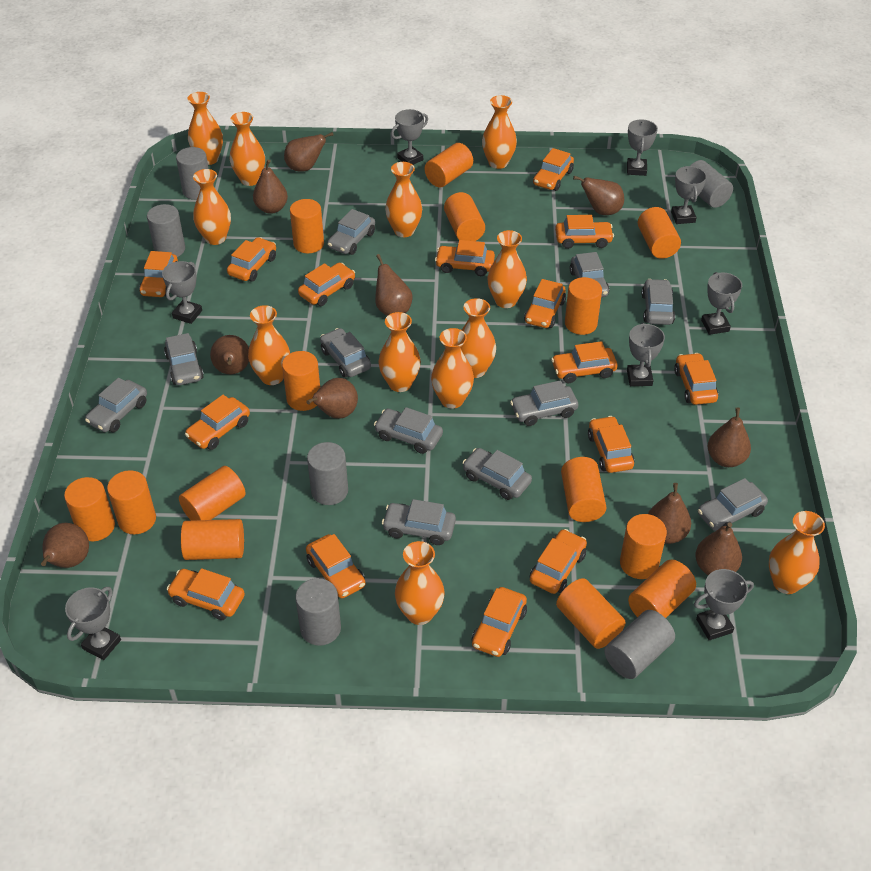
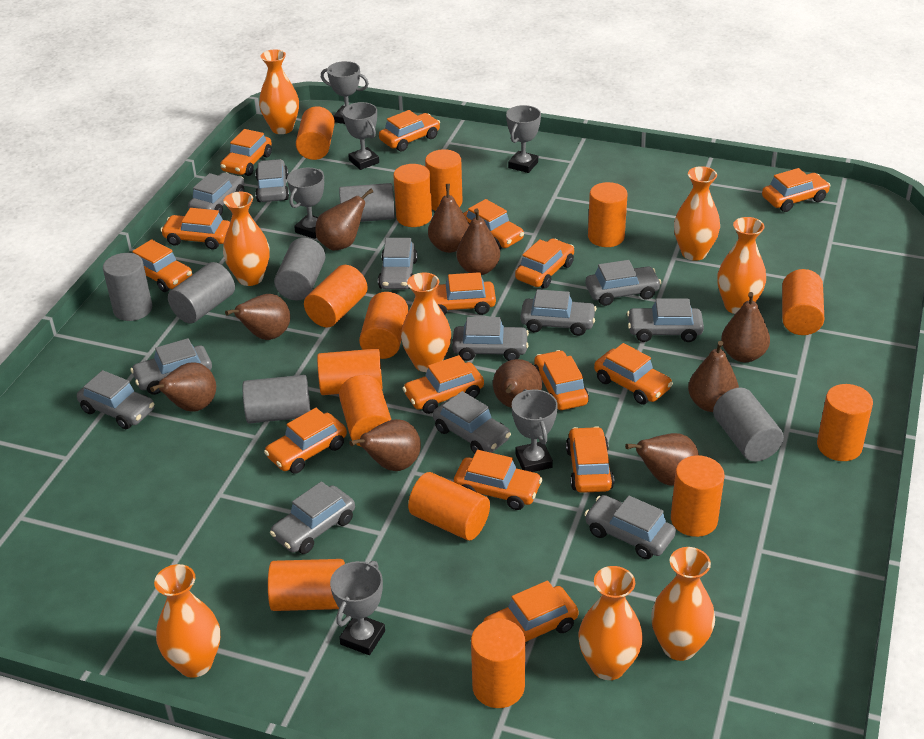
grey car: 11 -> 12
grey trophy: 8 -> 6
orange vase: 12 -> 8

